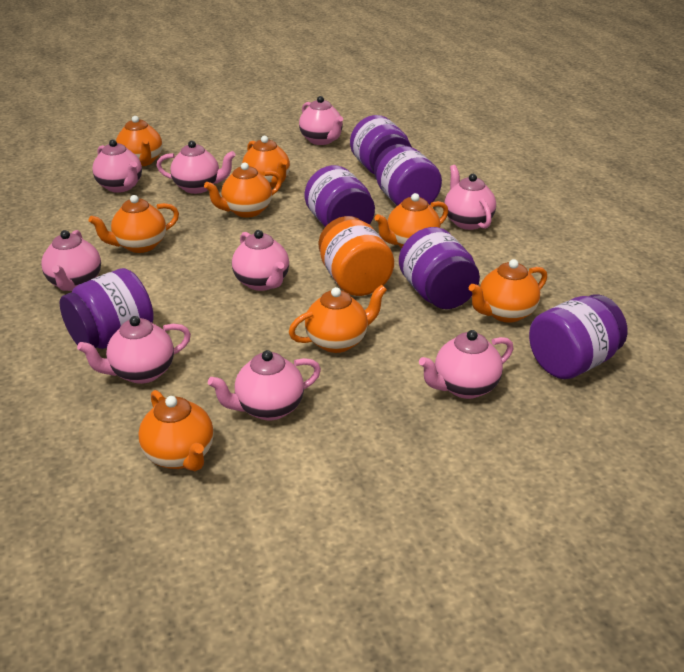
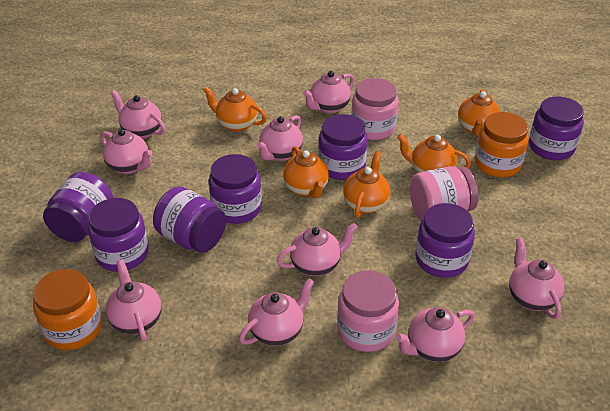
orange jar: 1 -> 2
orange teapot: 8 -> 5
pink jar: 0 -> 3
purple jar: 6 -> 7

